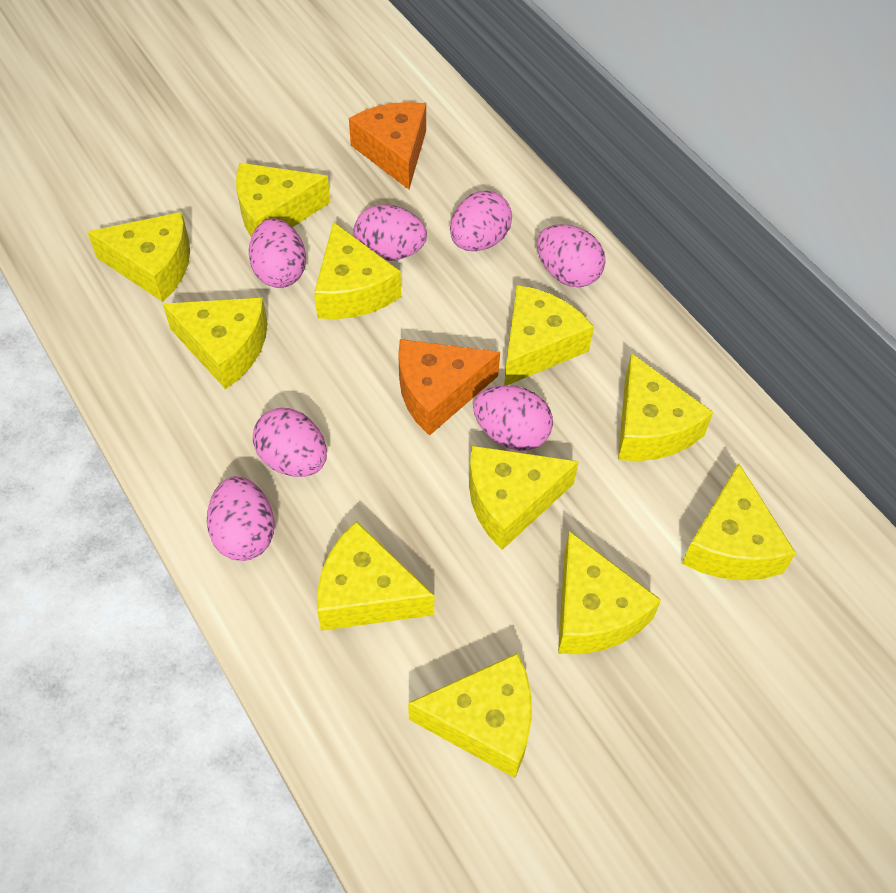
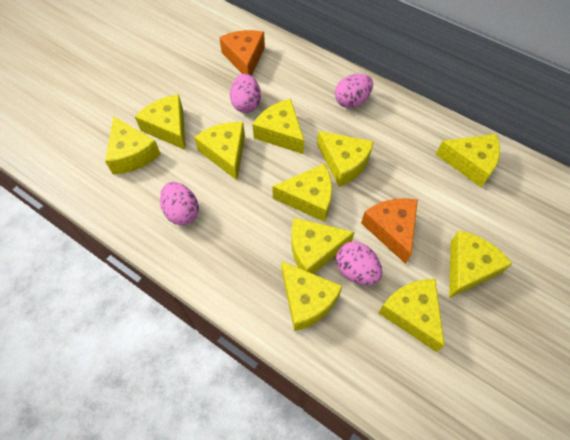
pink egg: 7 -> 4

